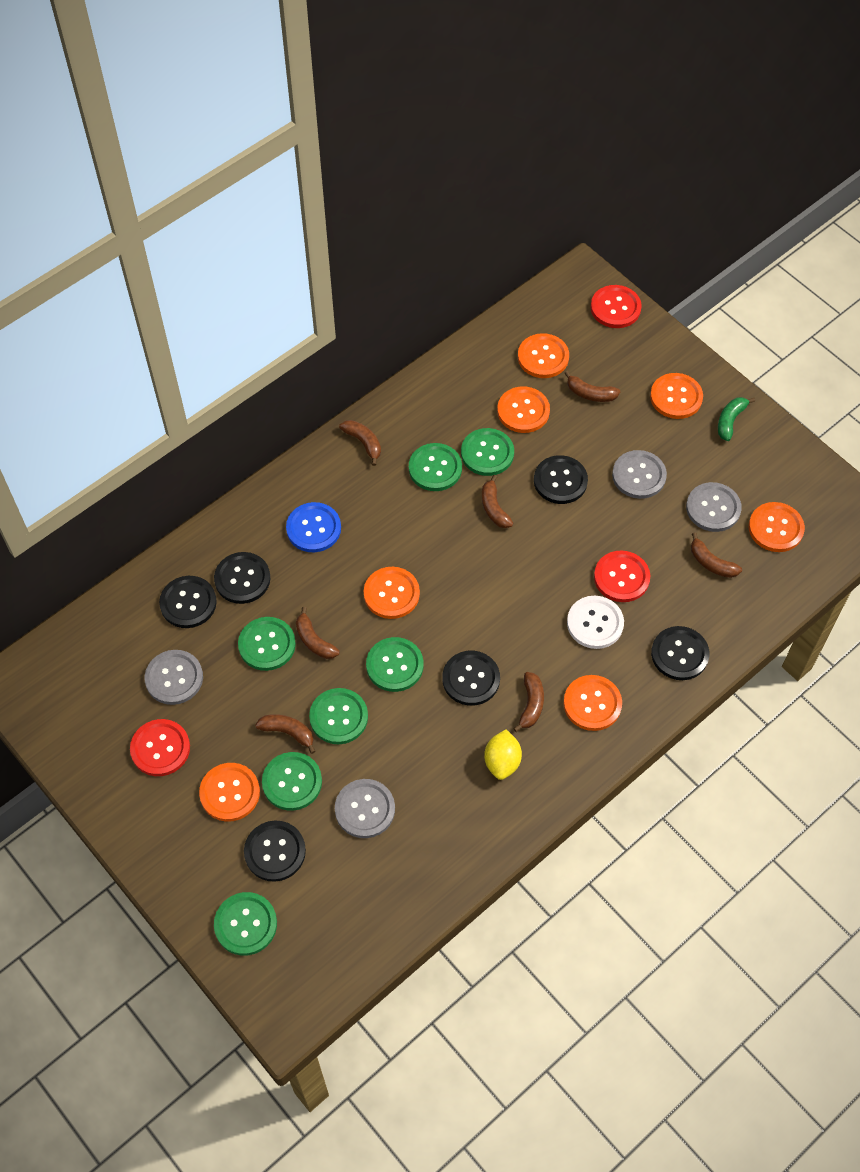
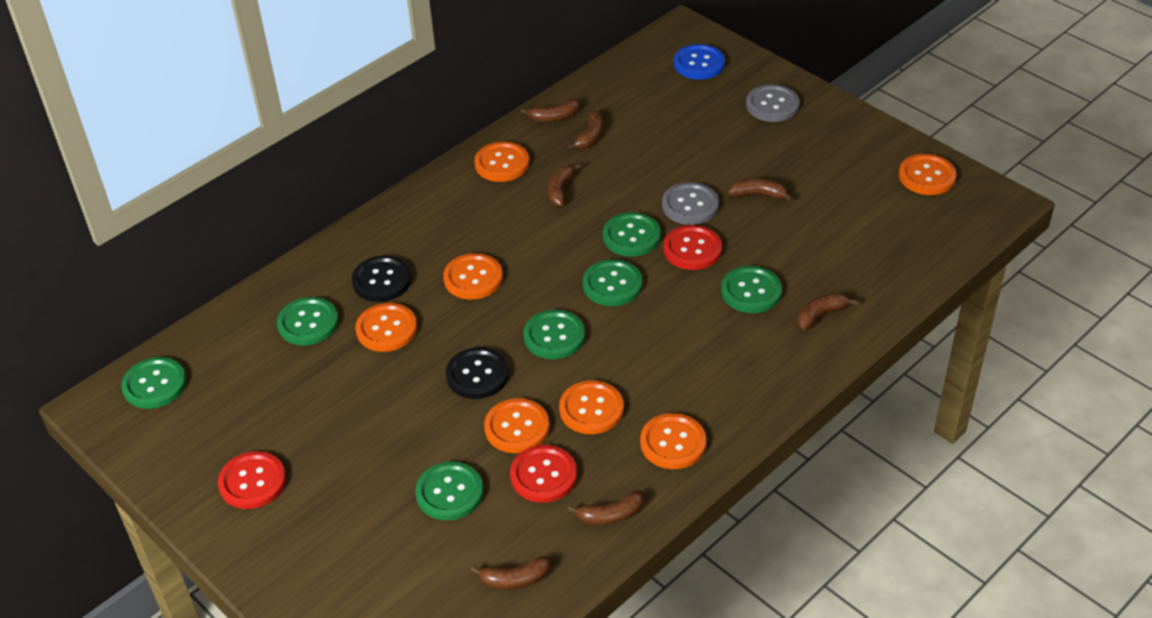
black button: 6 -> 2
green banana: 1 -> 0
grey button: 4 -> 2
white button: 1 -> 0
yellow lemon: 1 -> 0

